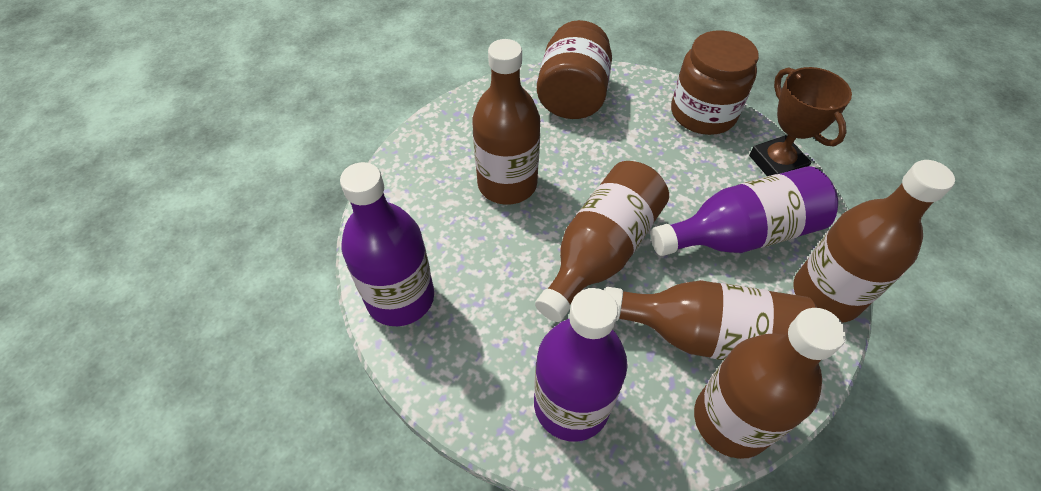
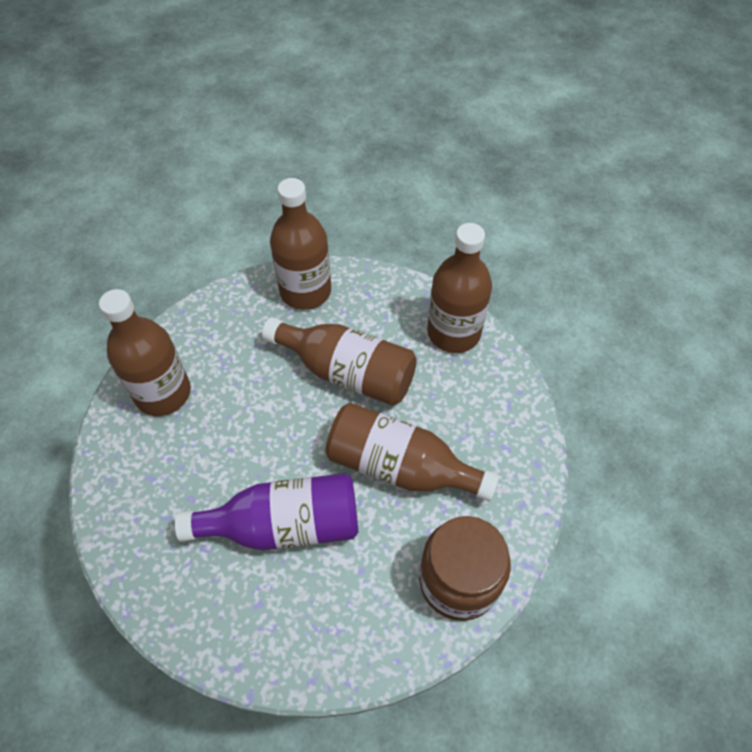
brown jar: 2 -> 1
brown trophy: 1 -> 0
purple bottle: 3 -> 1

